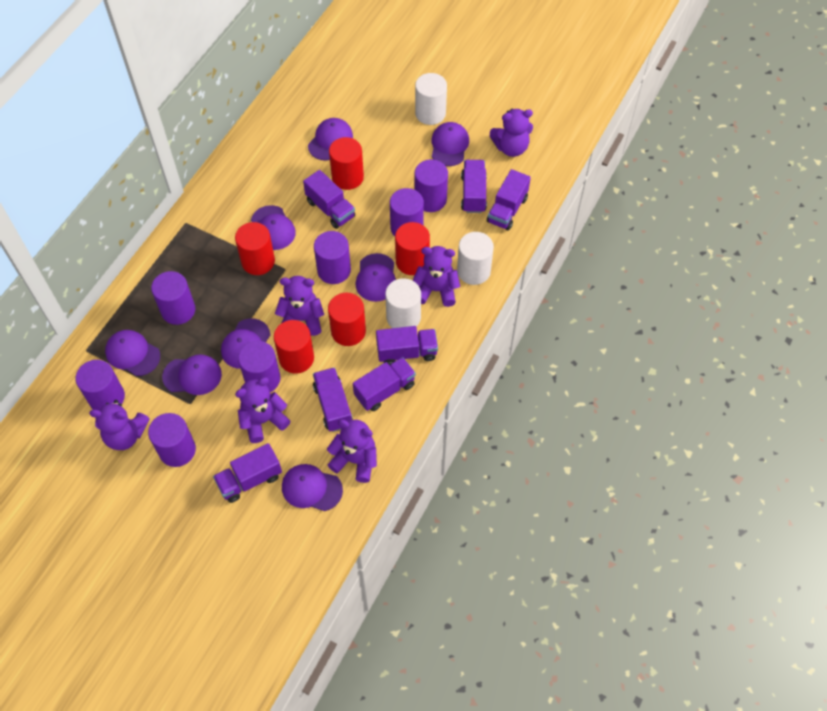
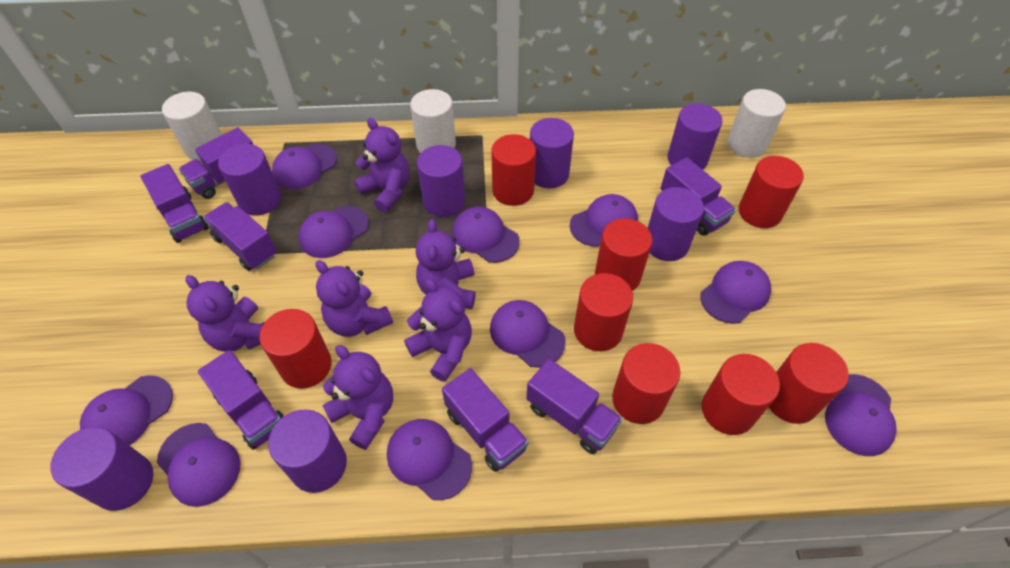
purple cap: 8 -> 10
red cylinder: 5 -> 8

